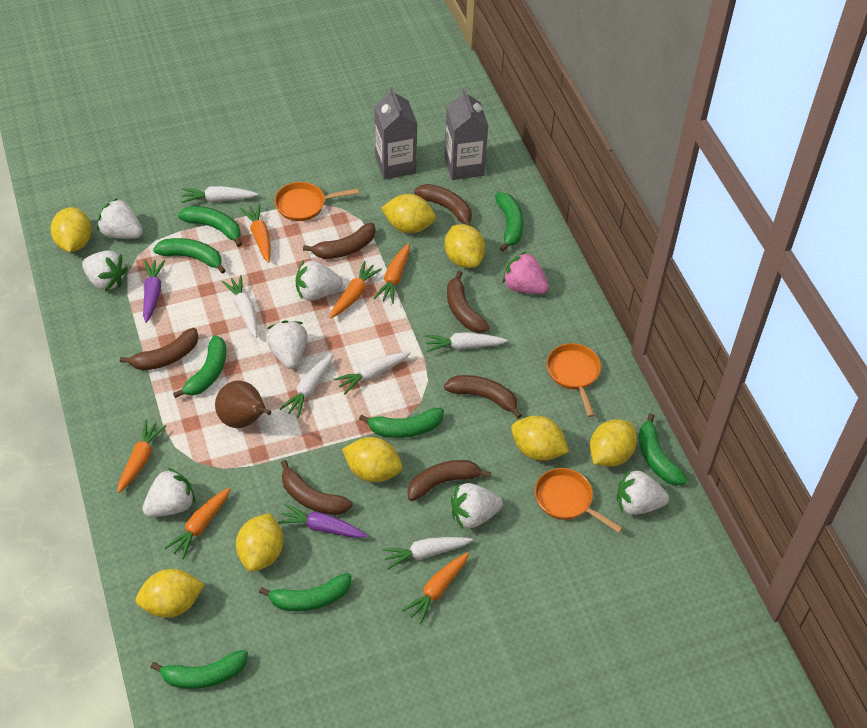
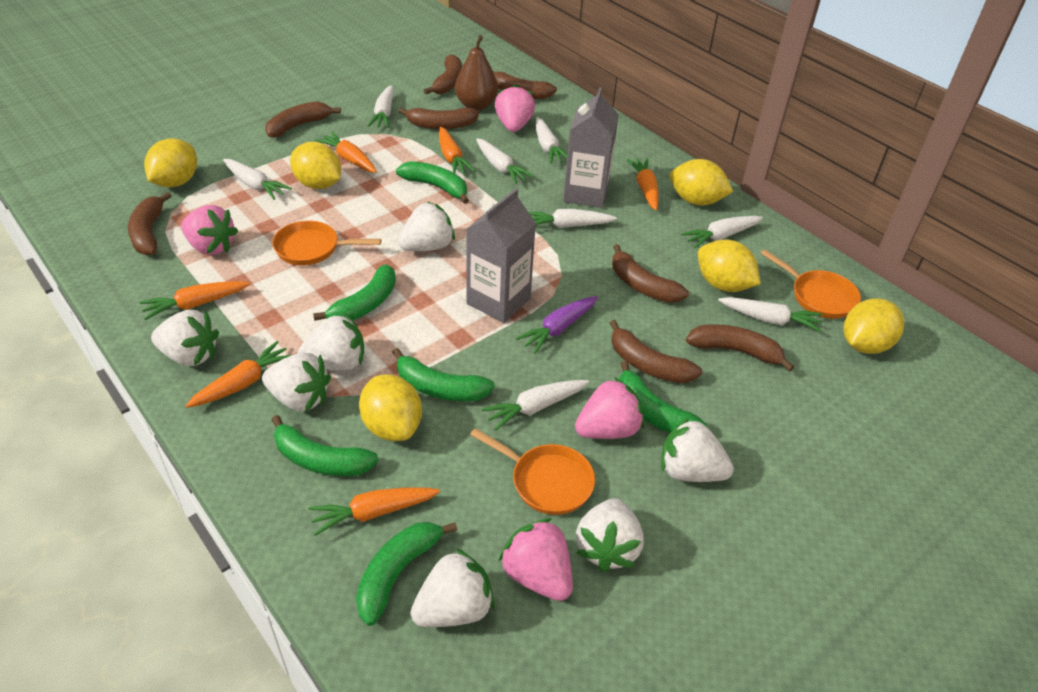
brown banana: 7 -> 8
green banana: 8 -> 6
pink strawberry: 1 -> 4
purple carrot: 2 -> 1
white carrot: 6 -> 8
yellow lemon: 8 -> 6

